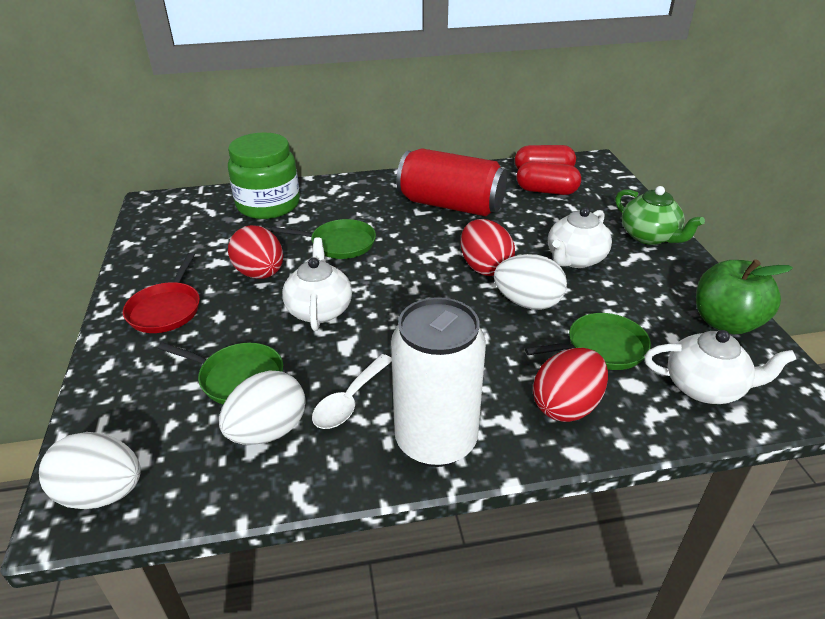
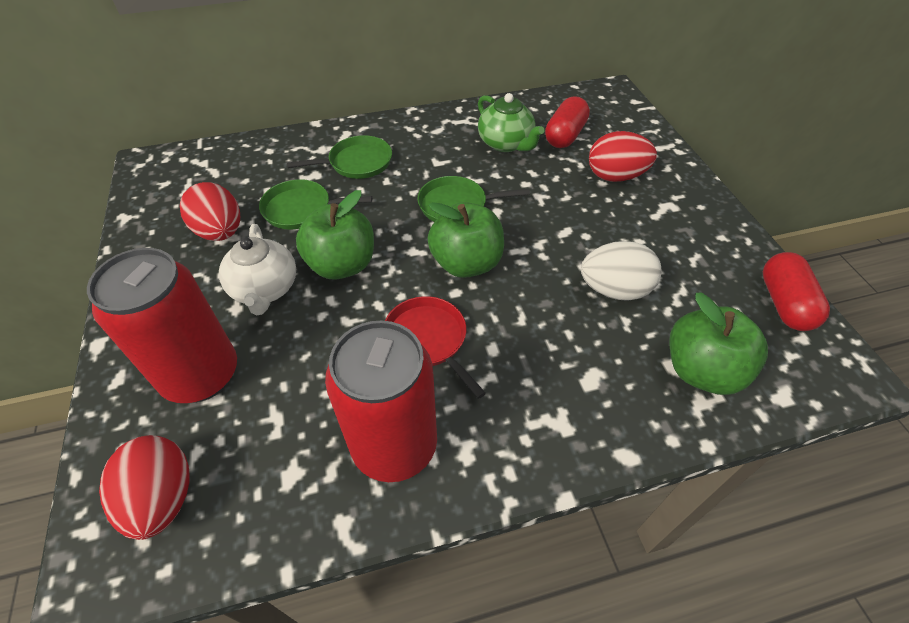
green apple: 1 -> 3
green jar: 1 -> 0
red can: 1 -> 2
white can: 1 -> 0
white egg: 3 -> 1
white spoon: 1 -> 0
white teapot: 3 -> 1

